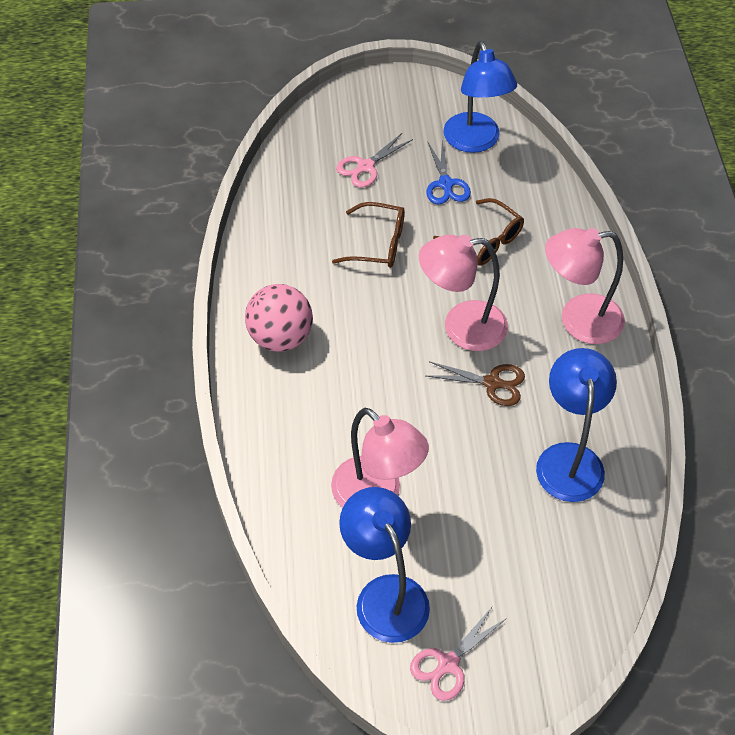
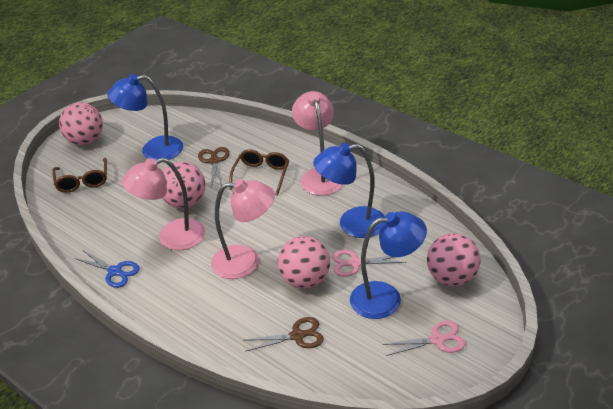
brown scissors: 1 -> 2
pink ball: 1 -> 4

